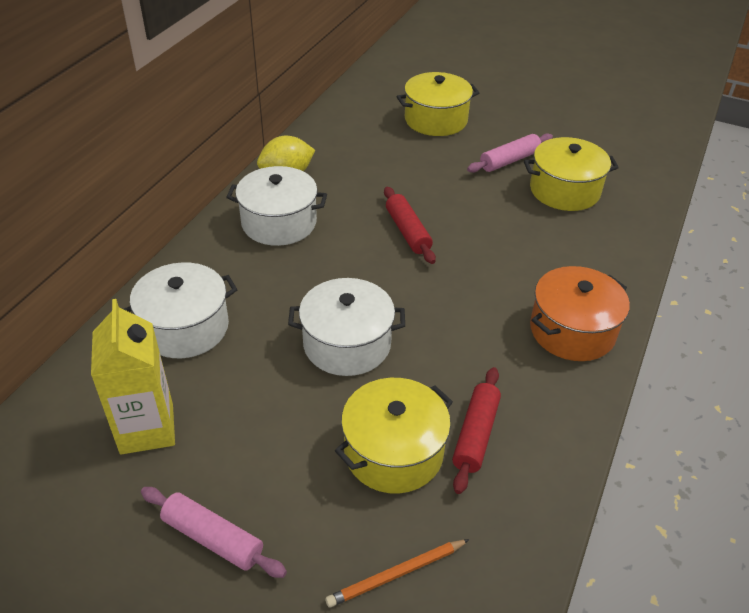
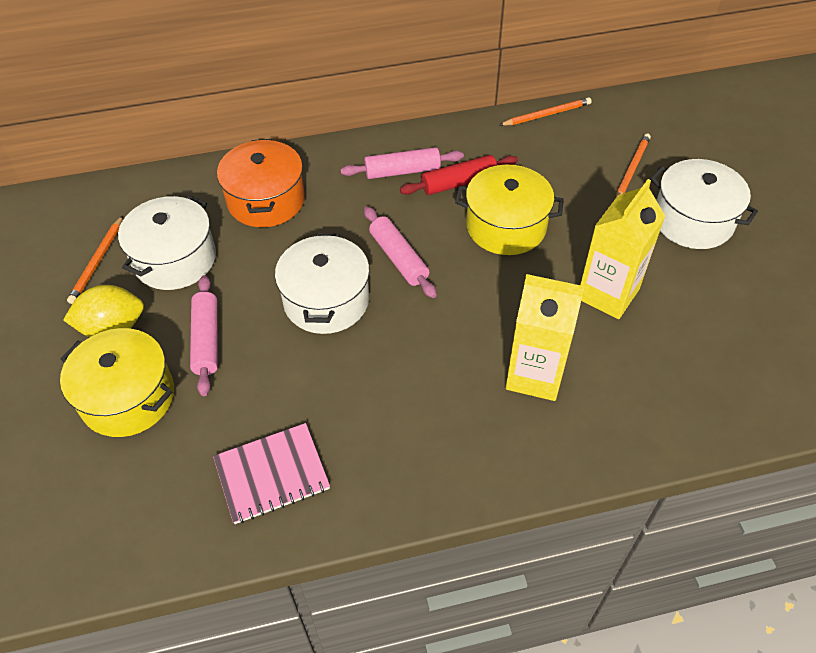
orange pencil: 1 -> 3
pink notebook: 0 -> 1
pink rolling pin: 2 -> 3
red rolling pin: 2 -> 1
yellow carton: 1 -> 2
yellow pot: 3 -> 2

